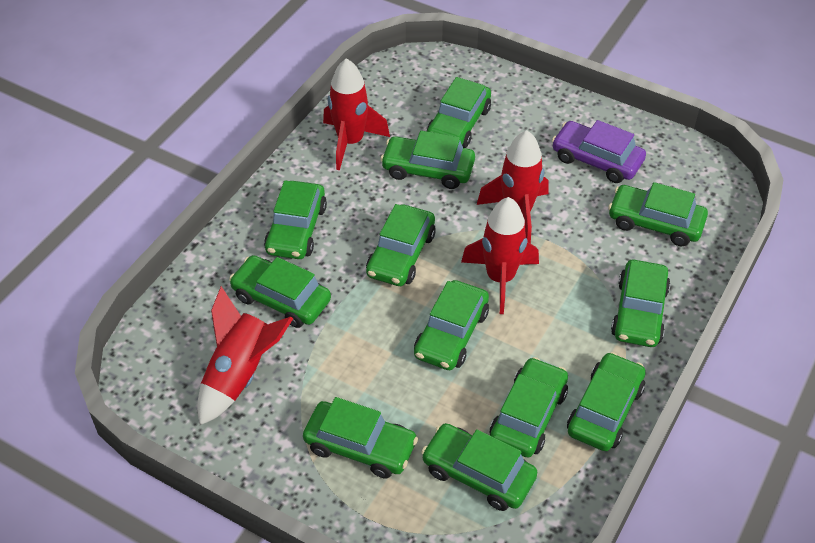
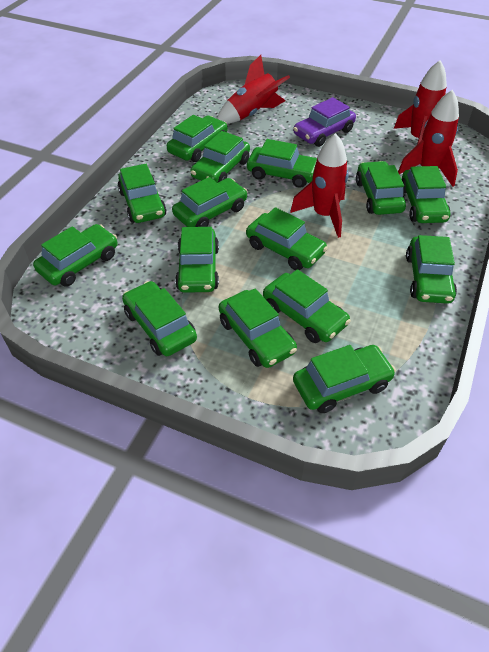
green car: 12 -> 15

